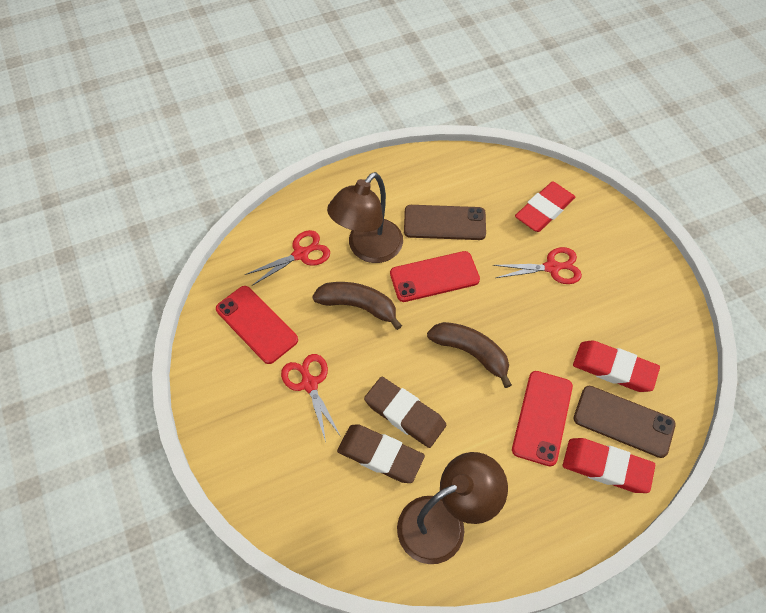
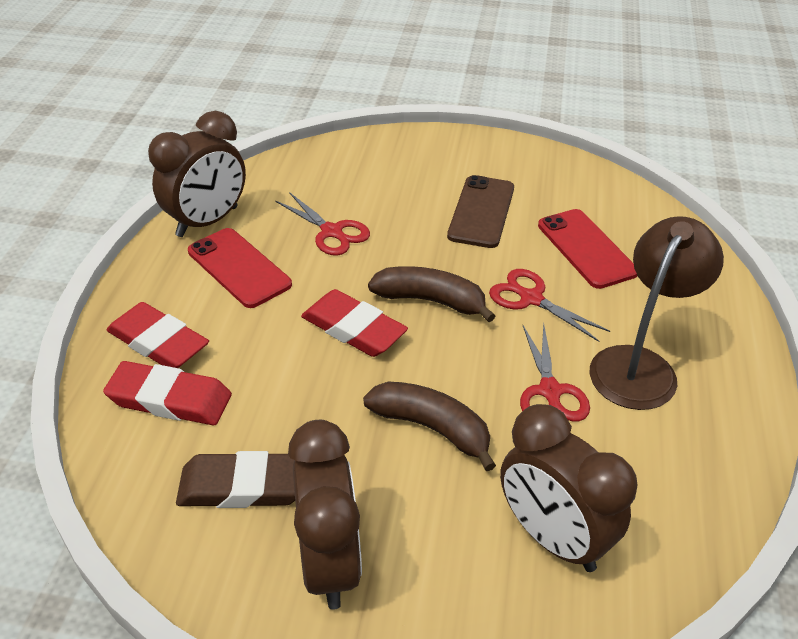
brown clock: 0 -> 3
brown eraser: 2 -> 1
brown lamp: 2 -> 1
brown phone: 2 -> 1
red phone: 3 -> 2

